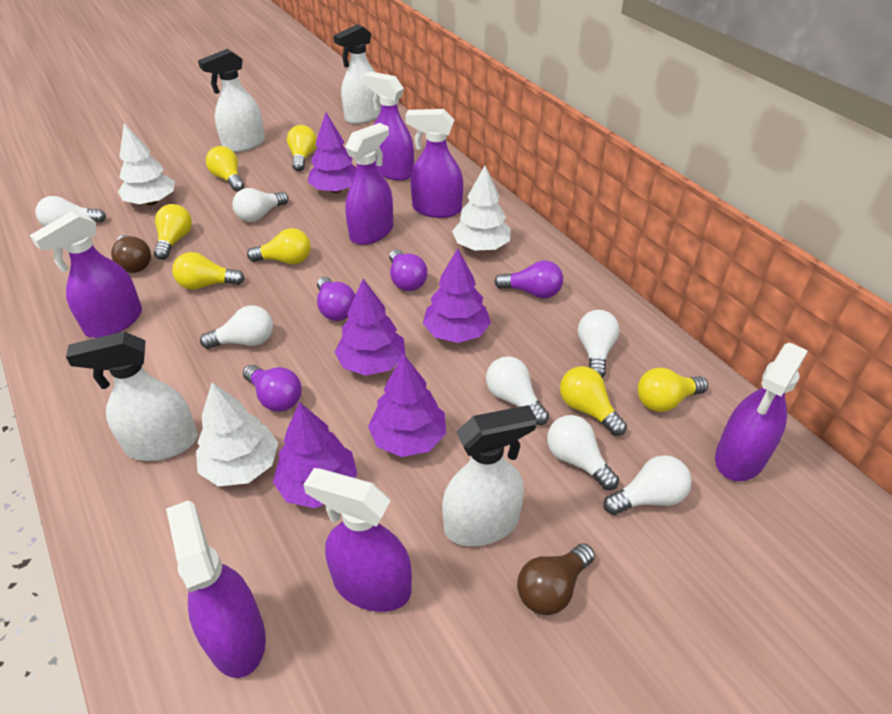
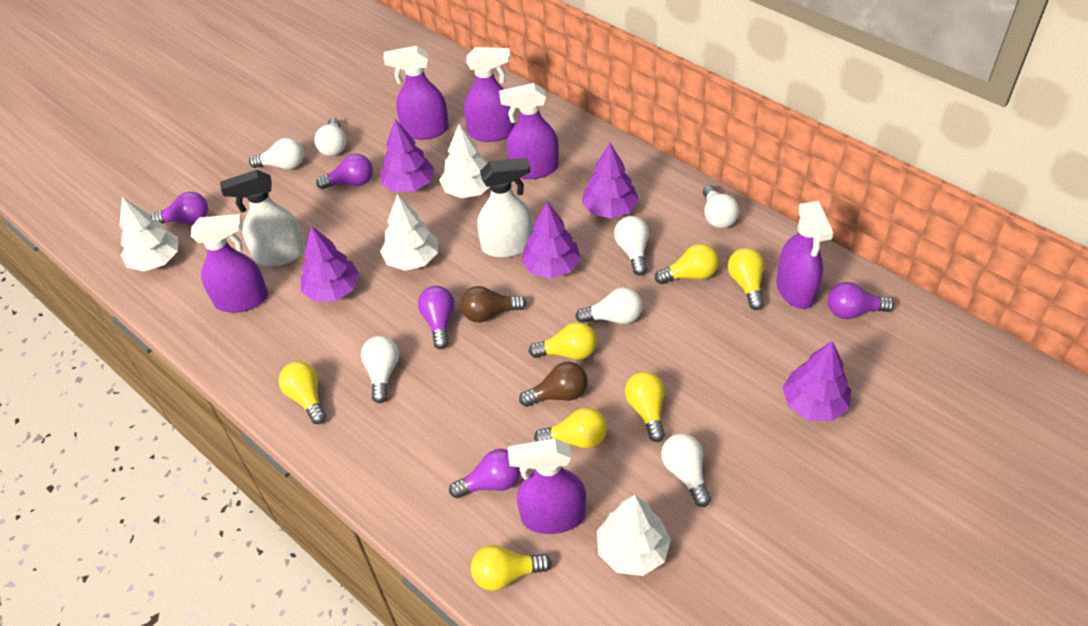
purple light bulb: 4 -> 5
purple spray bottle: 7 -> 6
white spray bottle: 4 -> 2
white tree: 3 -> 4

